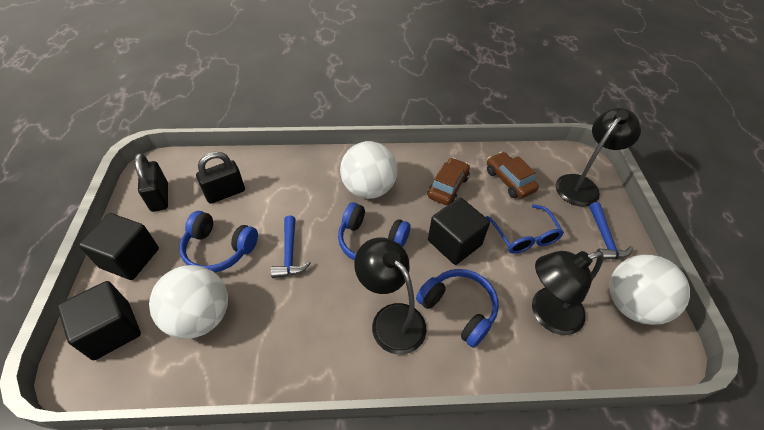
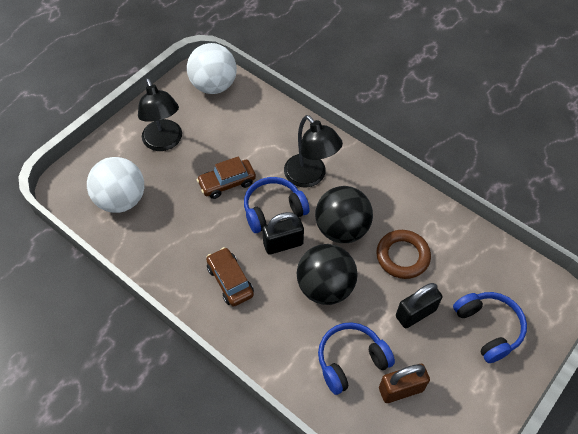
black ball: 0 -> 2
black cube: 3 -> 0
black lamp: 3 -> 2
blue glasses: 1 -> 0
blue hammer: 2 -> 0
brown padlock: 0 -> 1
brown ring: 0 -> 1
white ball: 3 -> 2

